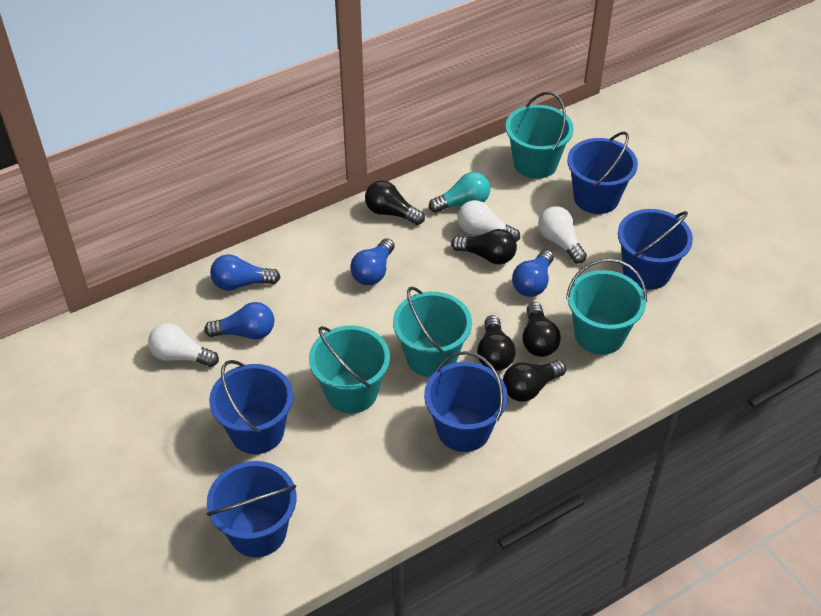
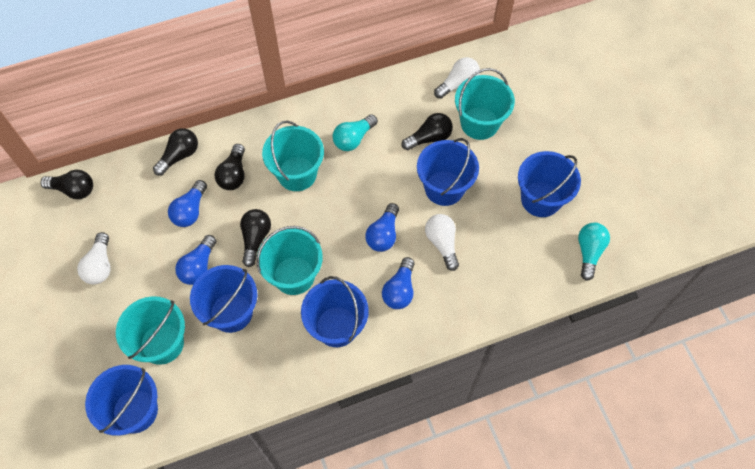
turquoise light bulb: 1 -> 2

